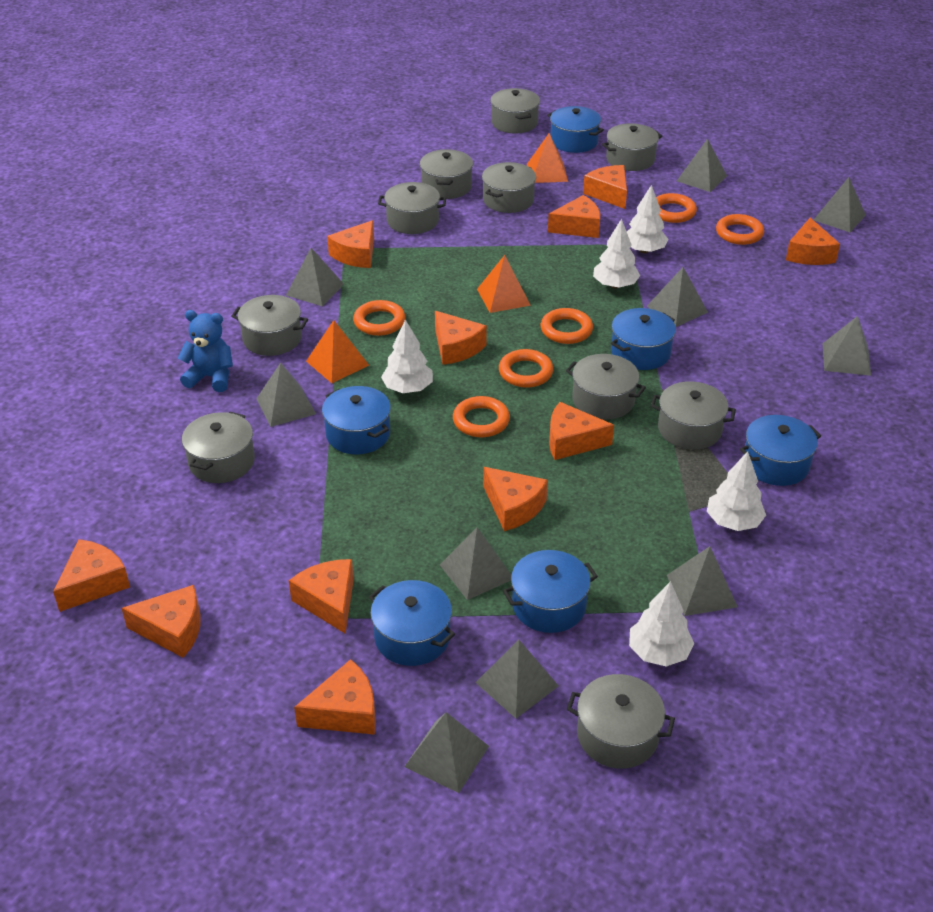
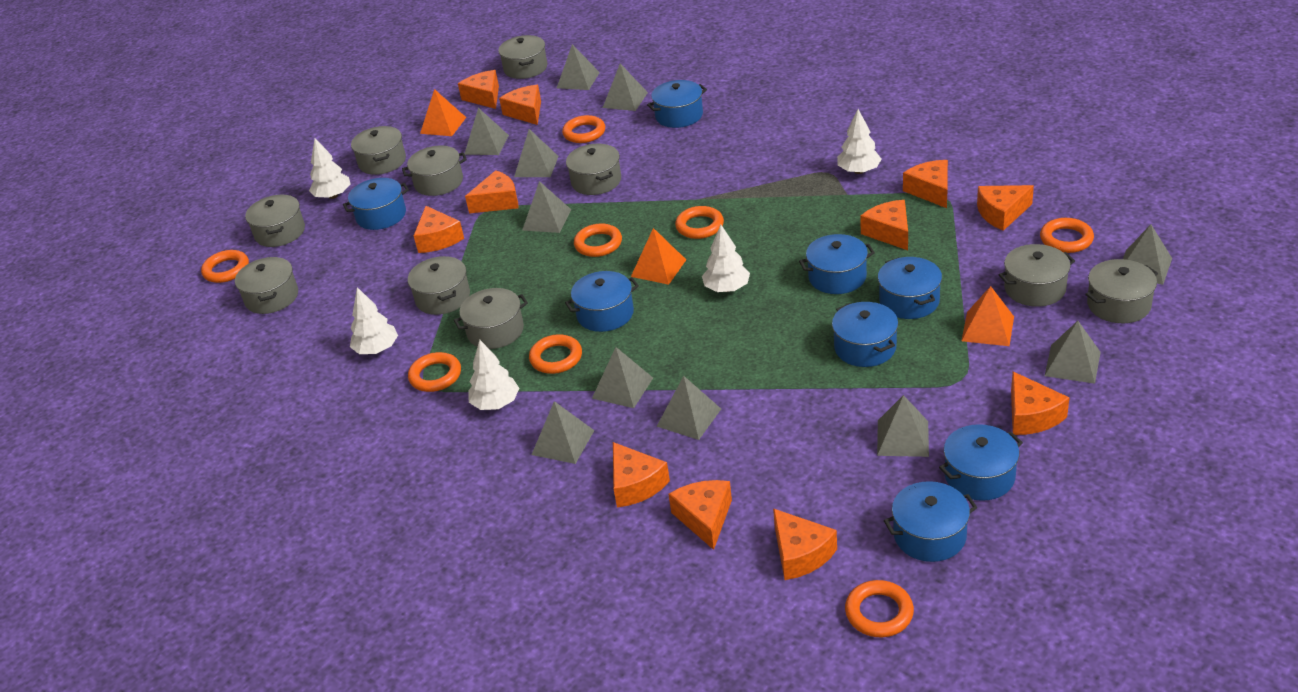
blue pot: 6 -> 8
blue teddy bear: 1 -> 0
grey pyramid: 10 -> 11
orange ring: 6 -> 8

